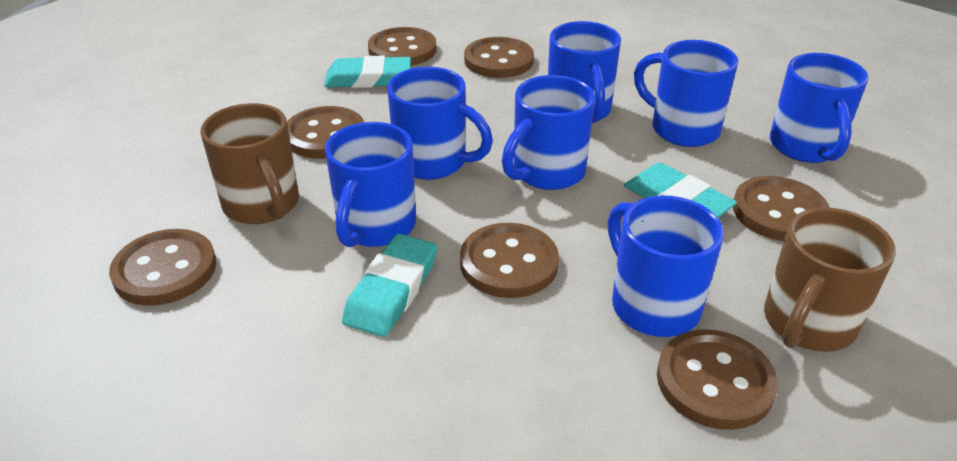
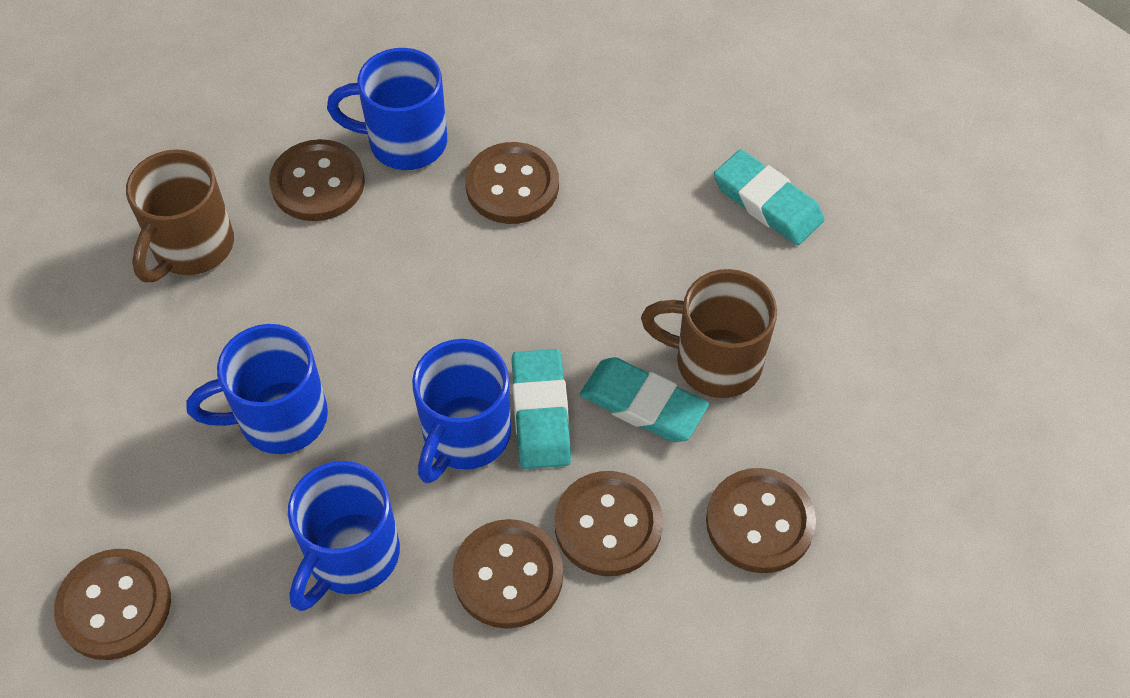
blue mug: 7 -> 4
brown button: 7 -> 6

